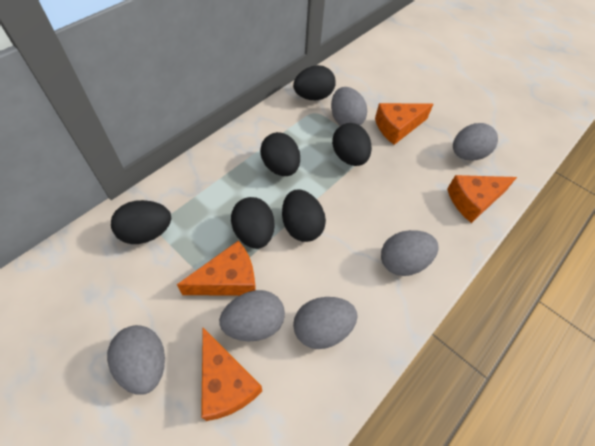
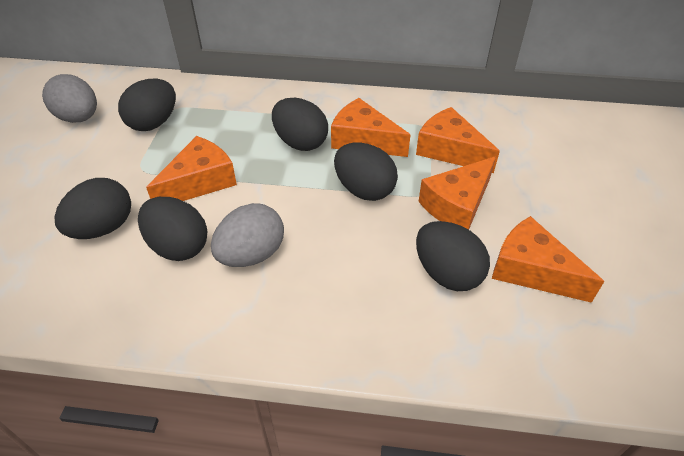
grey egg: 6 -> 2
orange cheese: 4 -> 5

